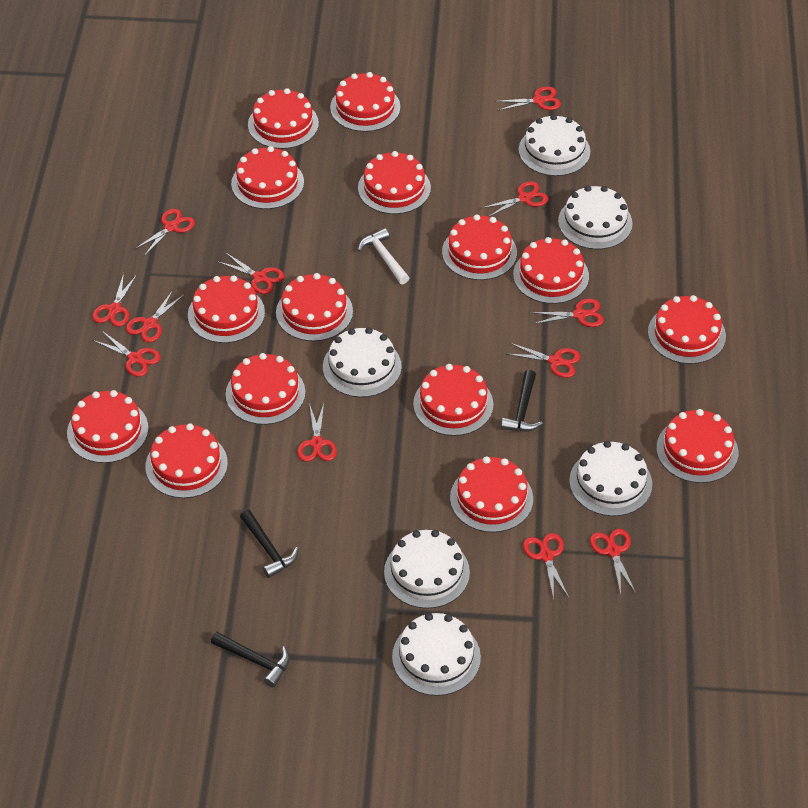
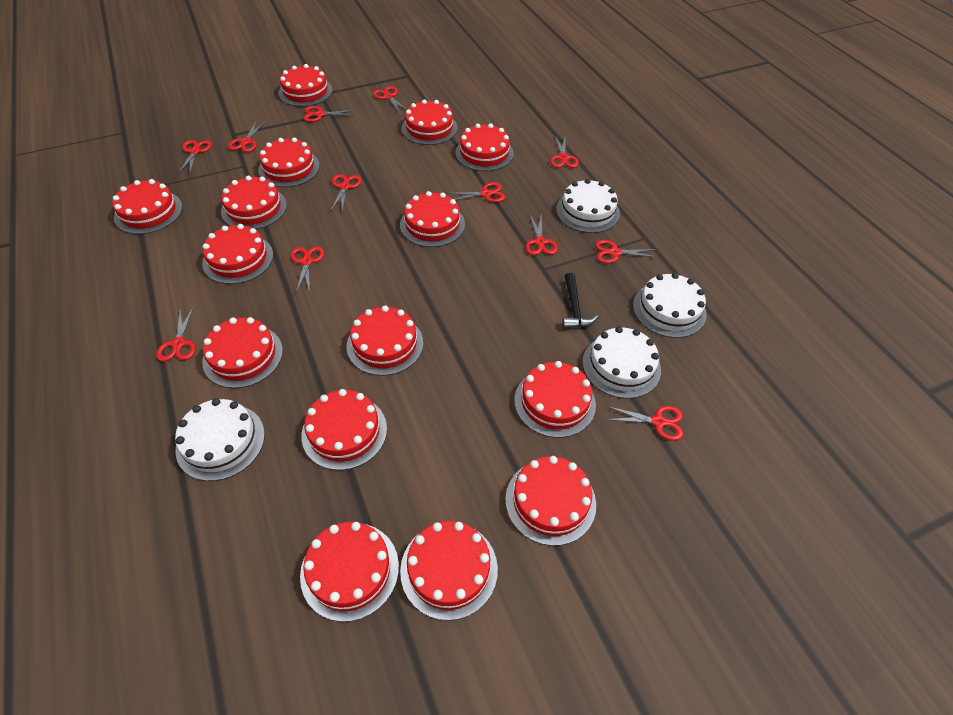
black hammer: 3 -> 1
white cake: 6 -> 4
white hammer: 1 -> 0

